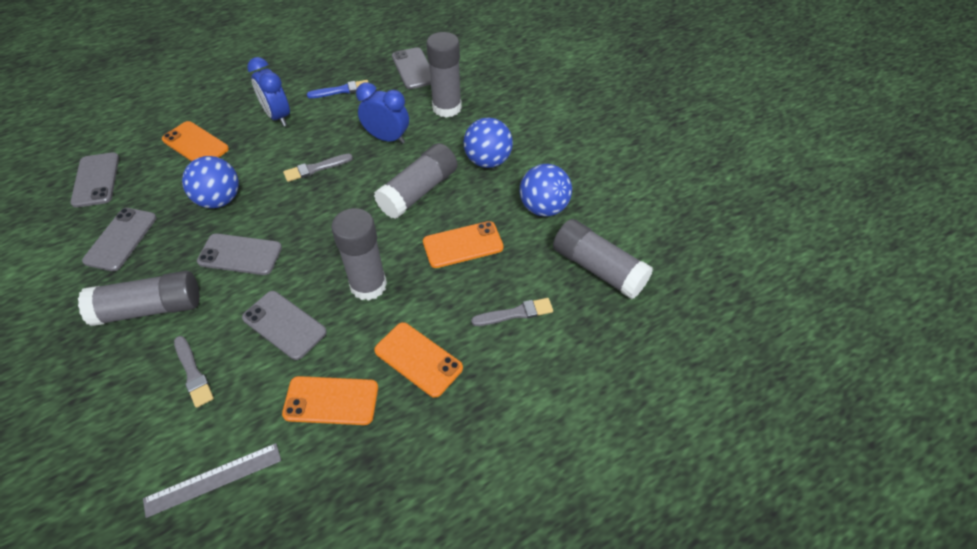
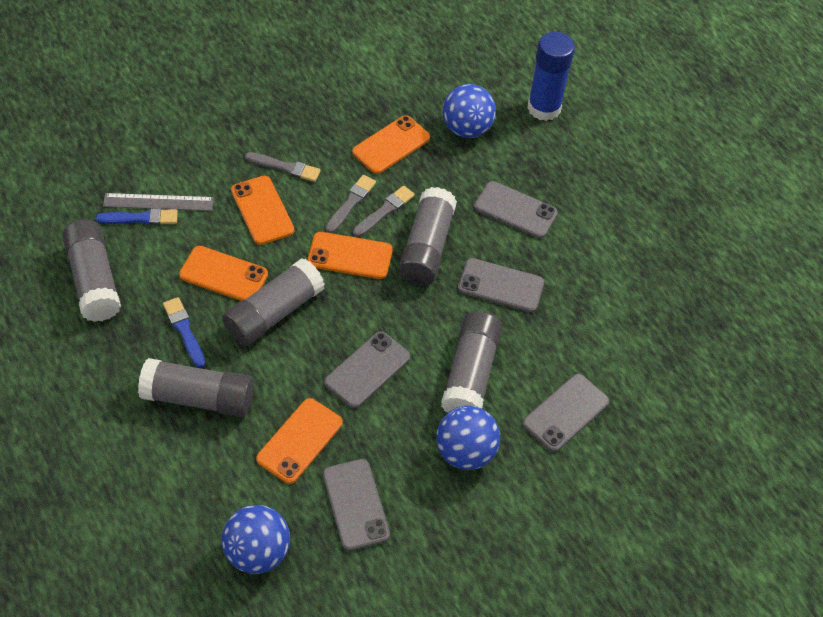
blue brush: 1 -> 2
blue clock: 2 -> 0
blue glue stick: 0 -> 1
orange phone: 4 -> 5

